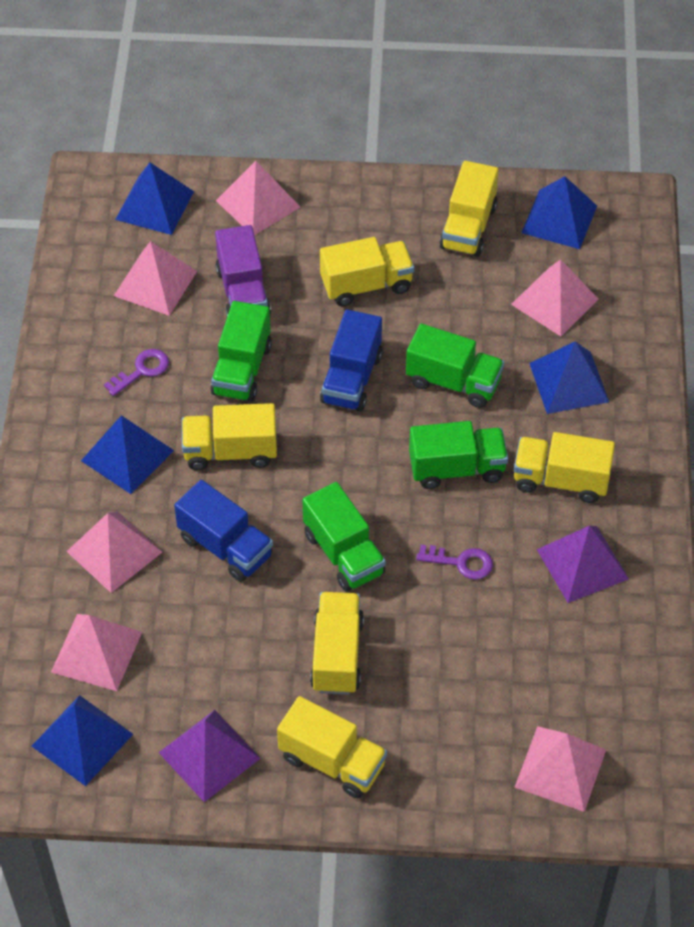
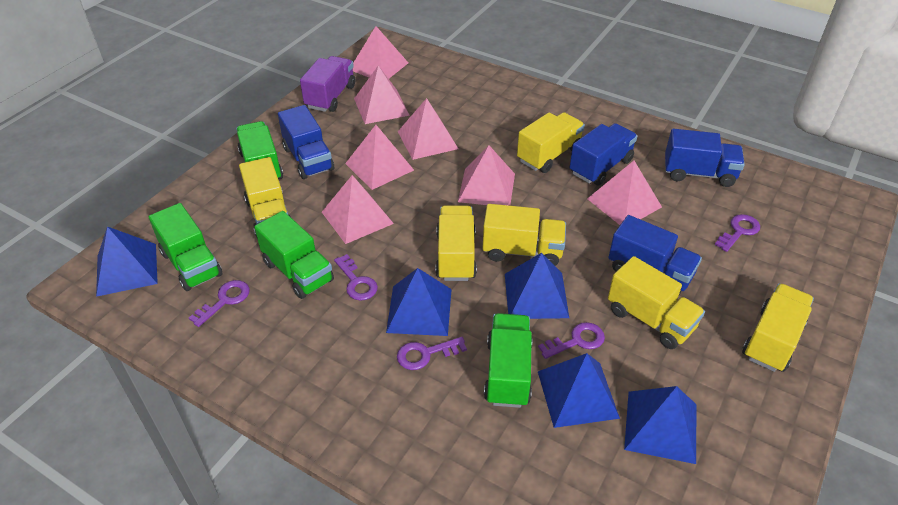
blue truck: 2 -> 4
pink pyramid: 6 -> 7
purple key: 2 -> 5
purple pyramid: 2 -> 0

